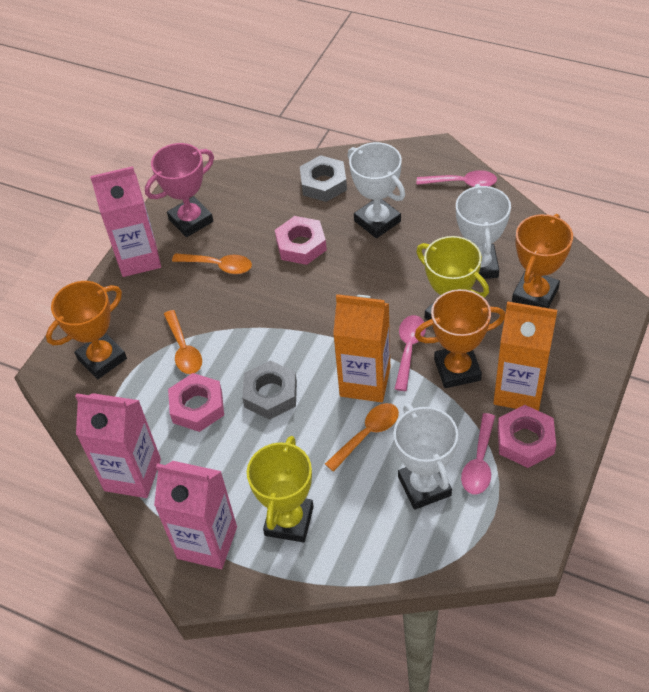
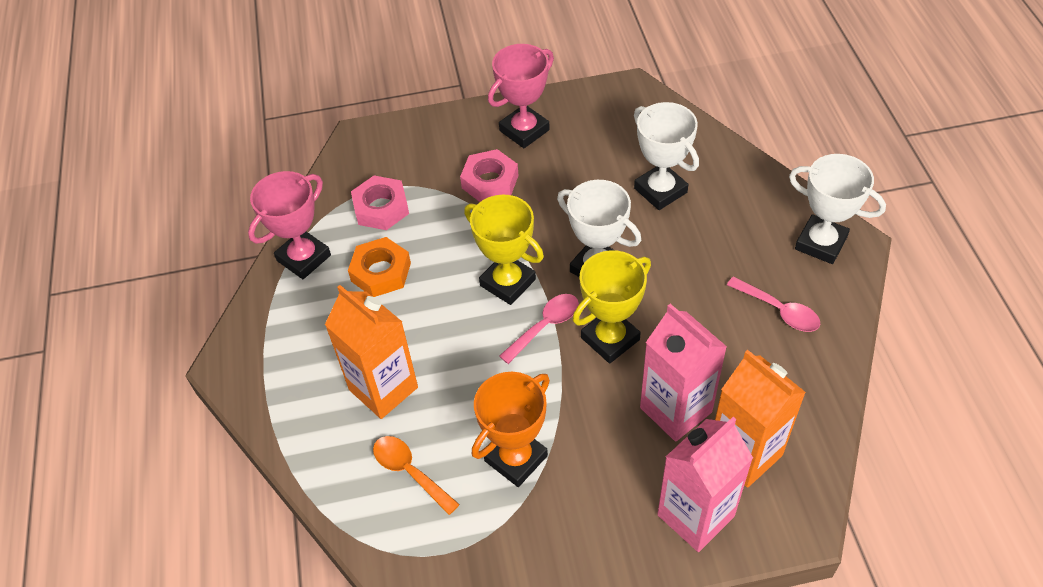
grey nut: 2 -> 0
orange nut: 0 -> 1
orange spoon: 3 -> 1
orange trophy: 3 -> 1
pink carton: 3 -> 2
pink nut: 3 -> 2
pink spoon: 3 -> 2
pink trophy: 1 -> 2

